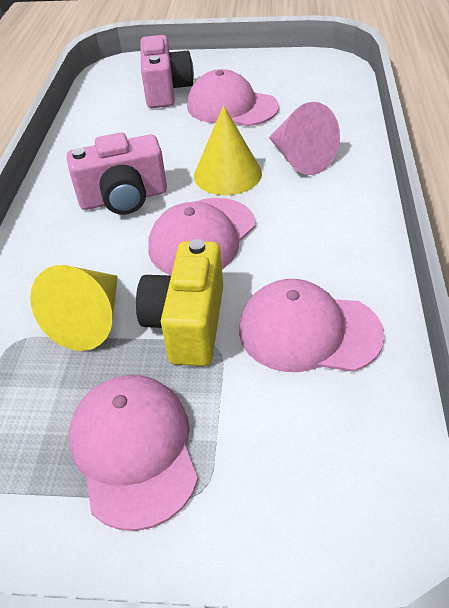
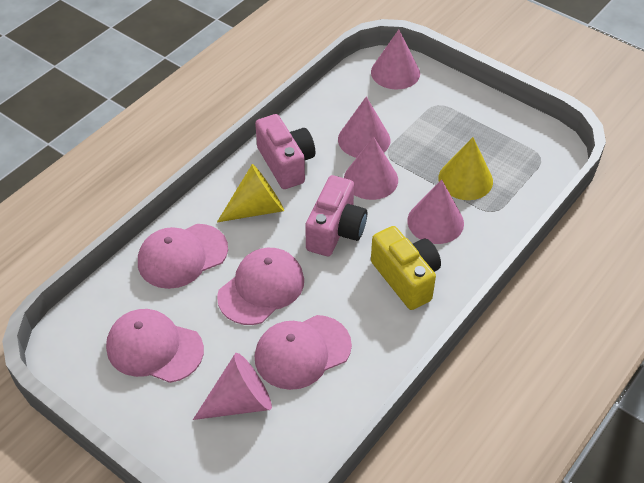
pink cone: 1 -> 5

